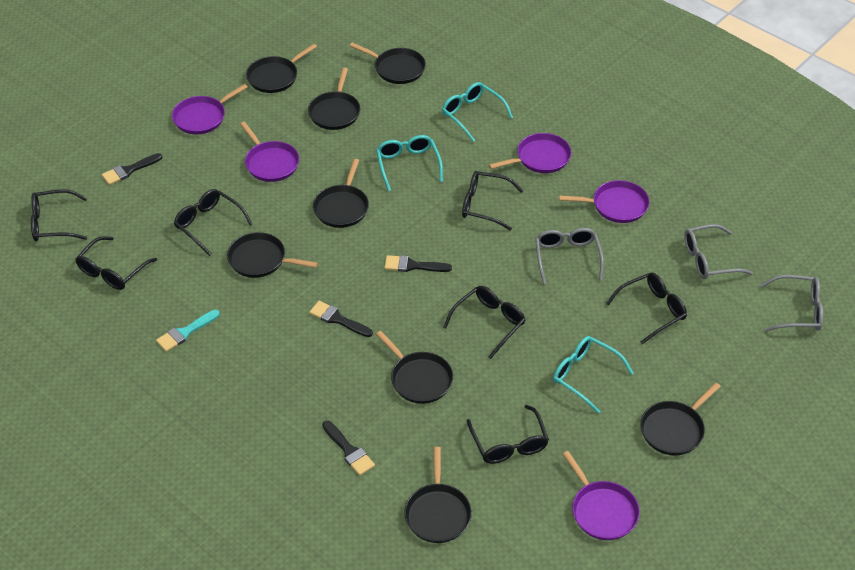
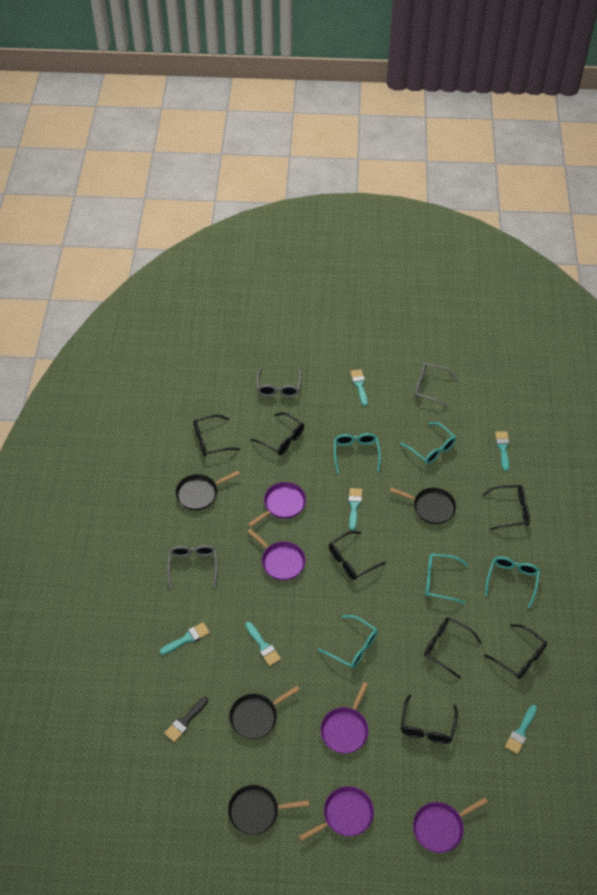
black brush: 4 -> 1
black pan: 8 -> 4
turquoise brush: 1 -> 6
turquoise glasses: 3 -> 5

